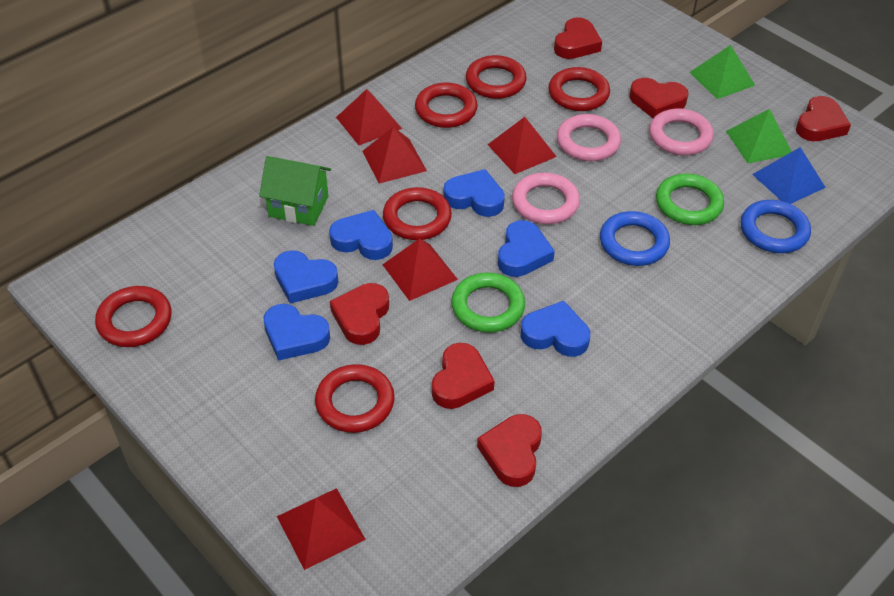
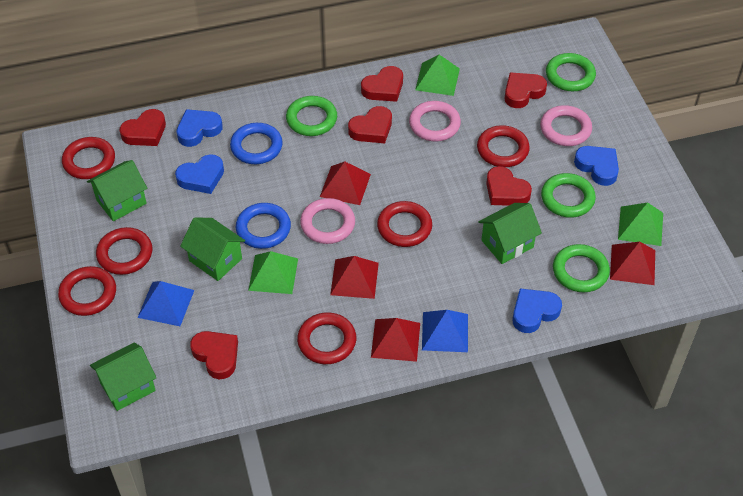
blue heart: 6 -> 4
blue pyramid: 1 -> 2
green house: 1 -> 4
green pyramid: 2 -> 3
green ring: 2 -> 4
red pyramid: 5 -> 4

